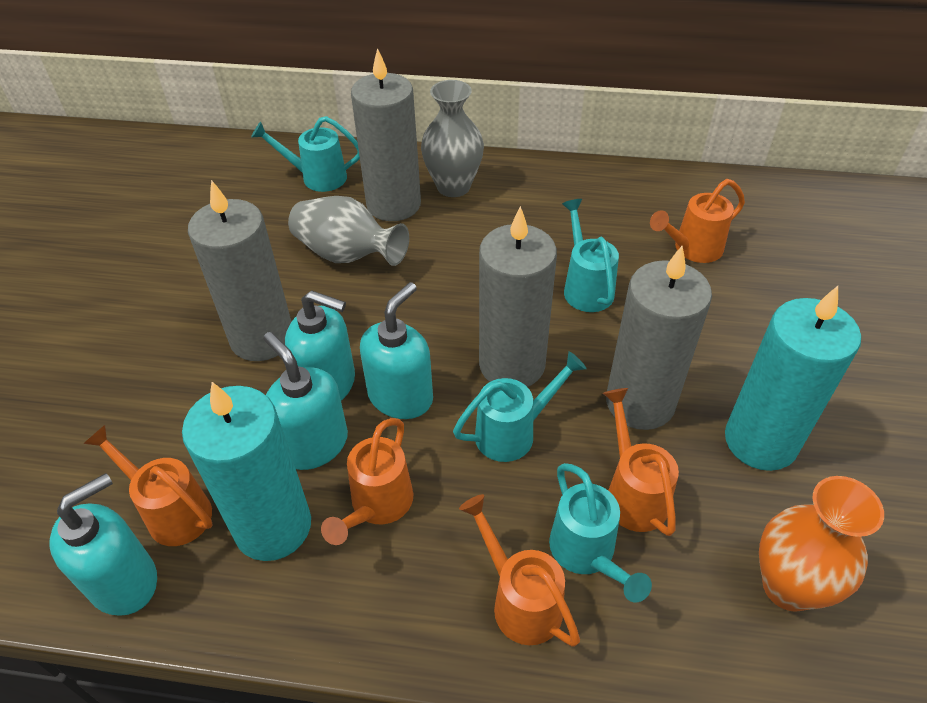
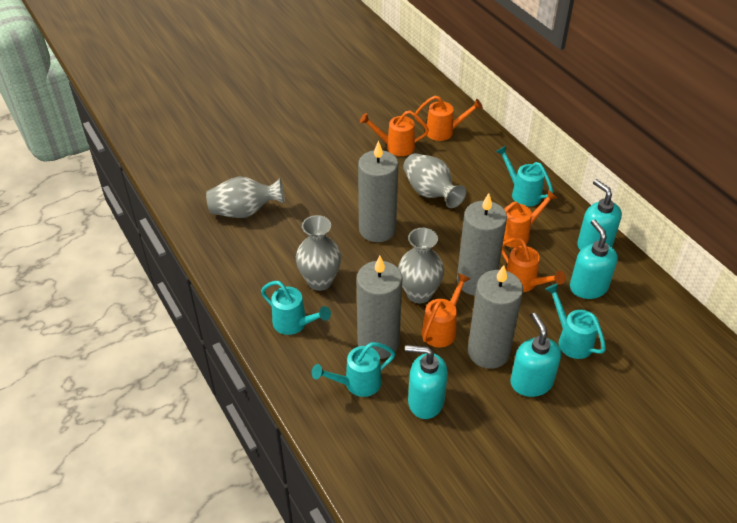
grey vase: 2 -> 4
orange vase: 1 -> 0
turquoise candle: 2 -> 0

